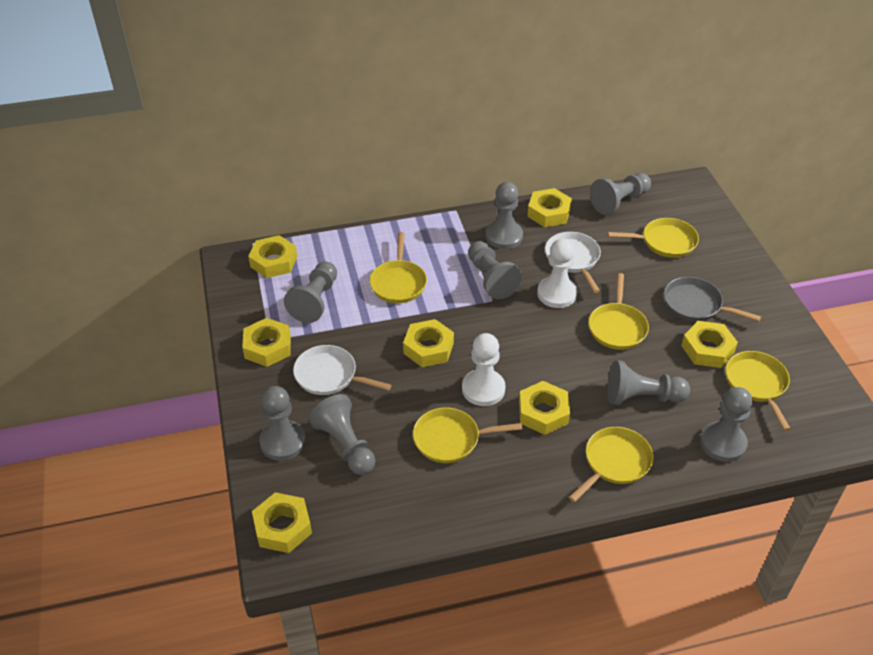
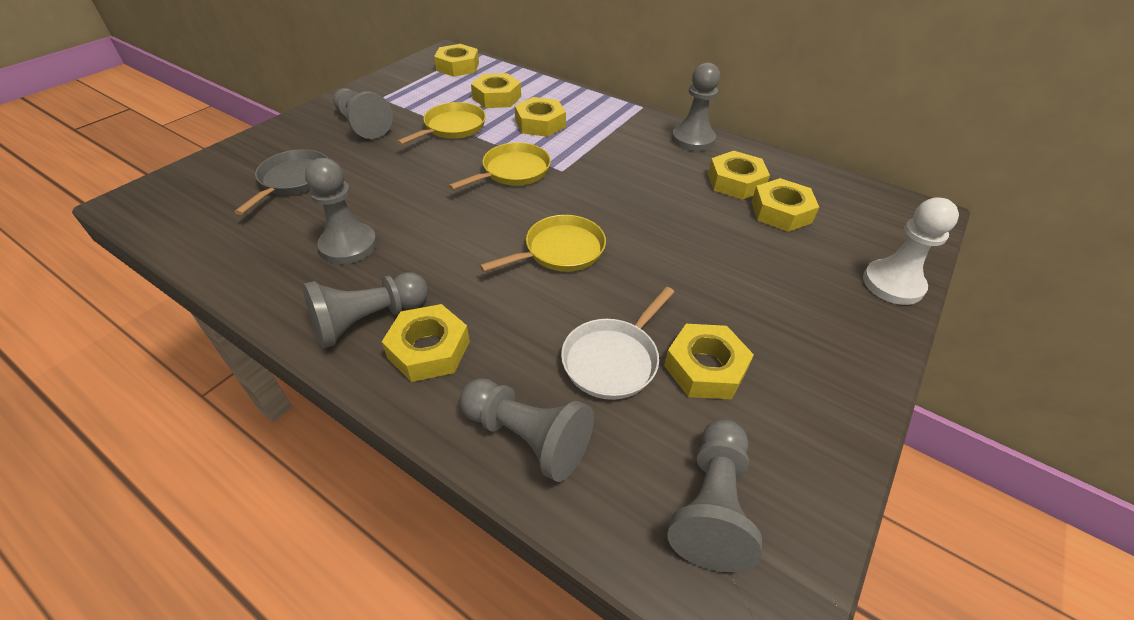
grey pawn: 8 -> 6
white pan: 2 -> 1
white pawn: 2 -> 1
yellow pan: 6 -> 3

